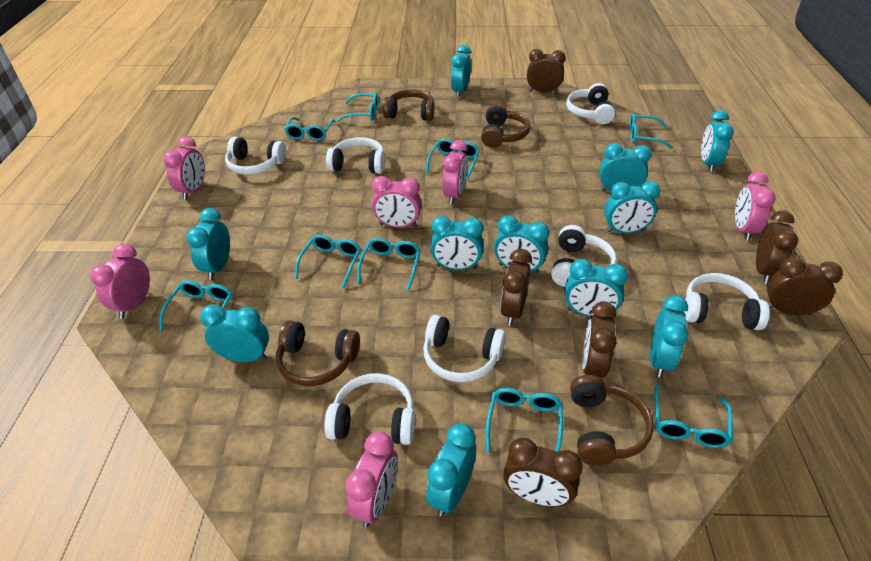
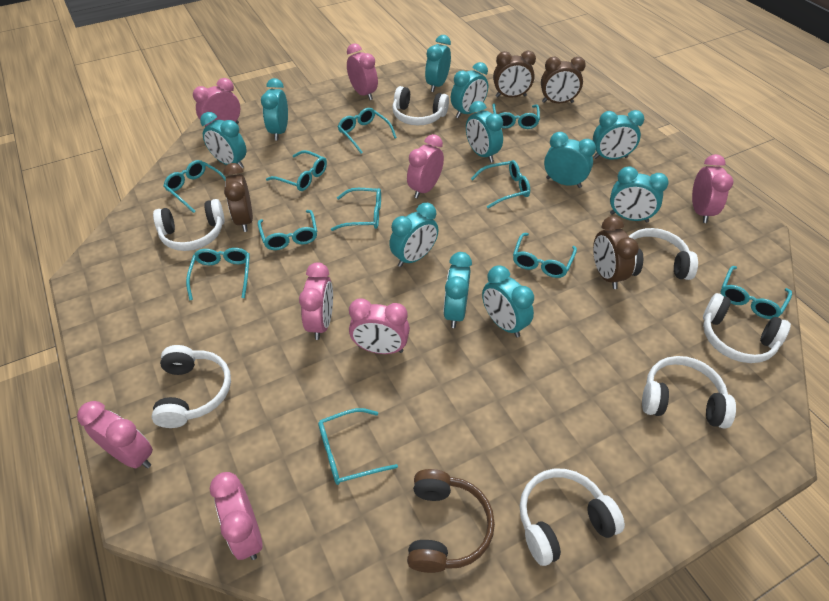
brown clock: 6 -> 4
brown headphones: 4 -> 1
pink clock: 6 -> 8
turquoise glasses: 9 -> 11

